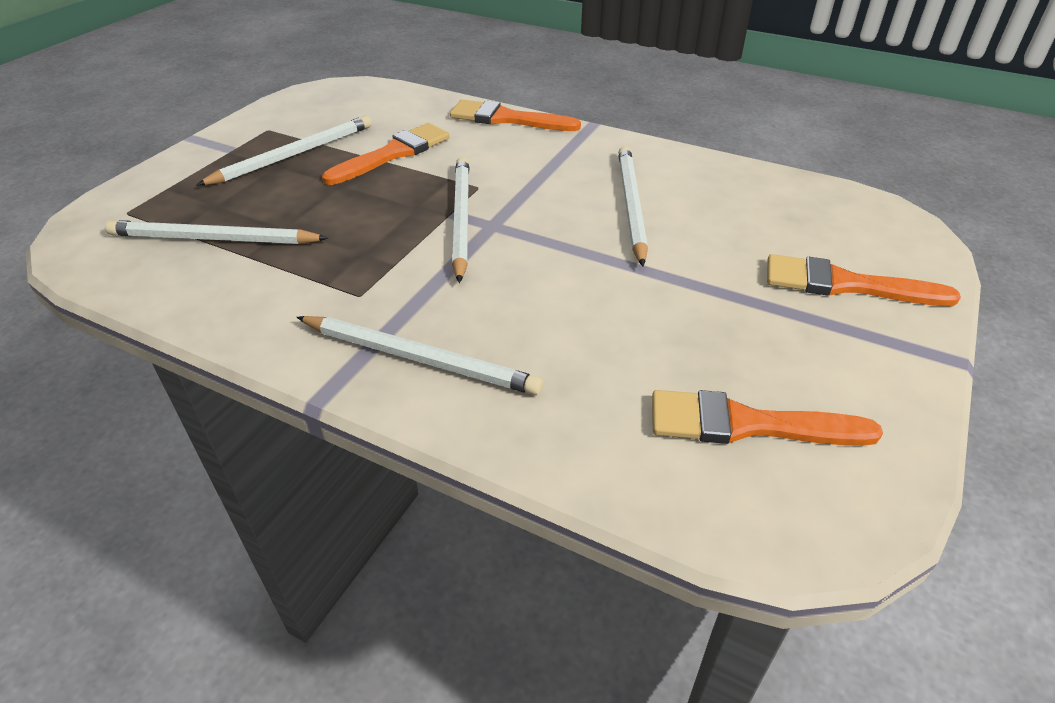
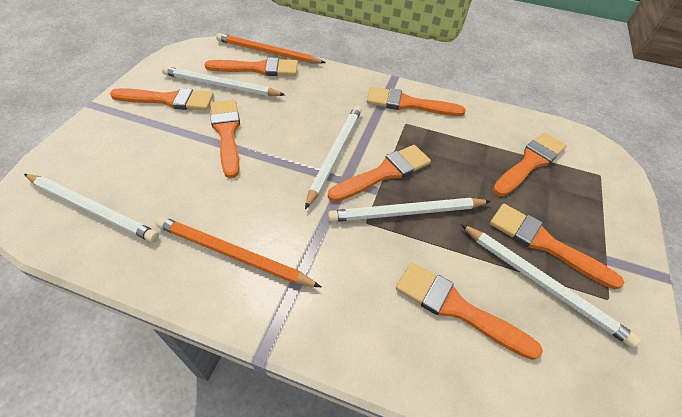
orange brush: 4 -> 8
orange pencil: 0 -> 2

